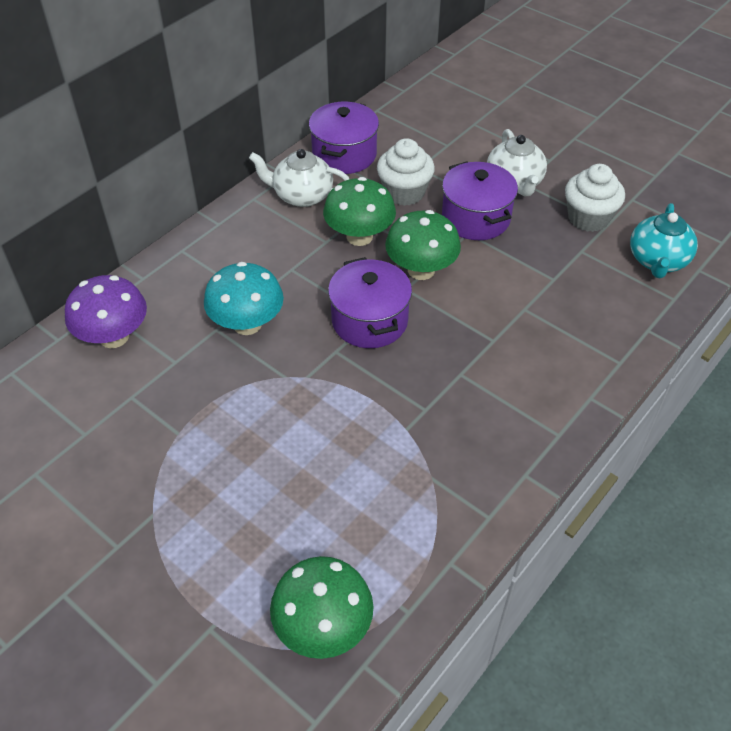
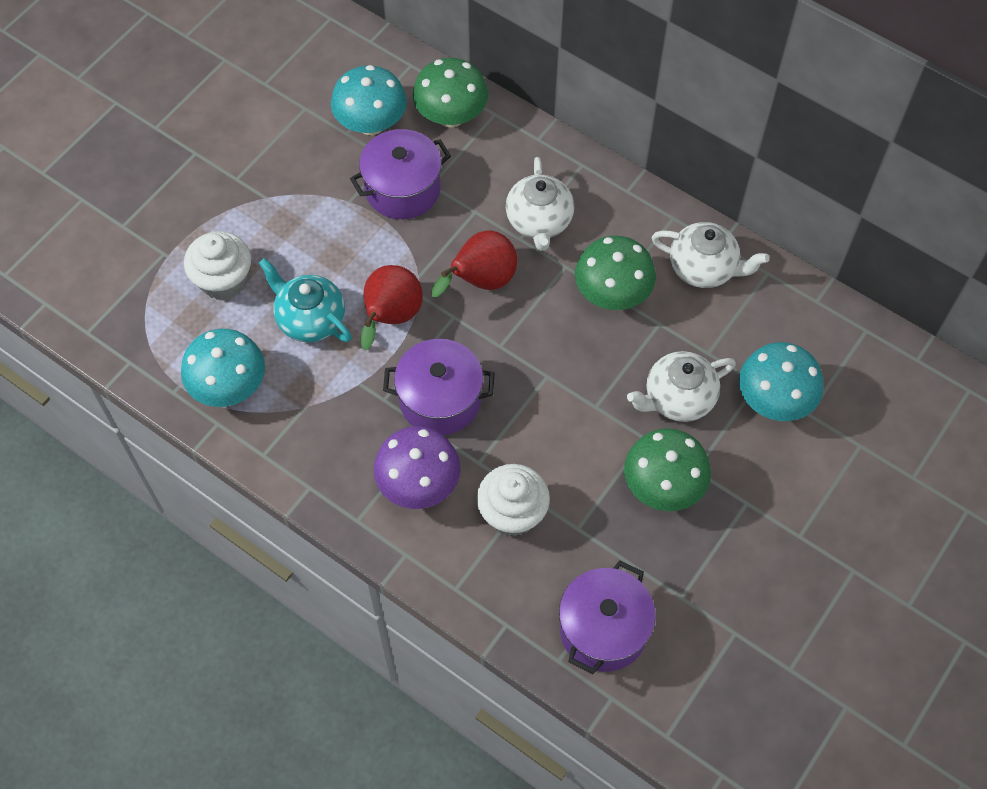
red pear: 0 -> 2
turquoise mushroom: 1 -> 3
white teapot: 2 -> 3

